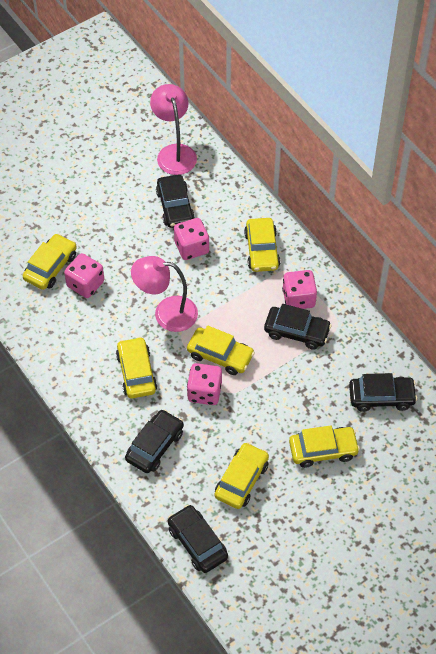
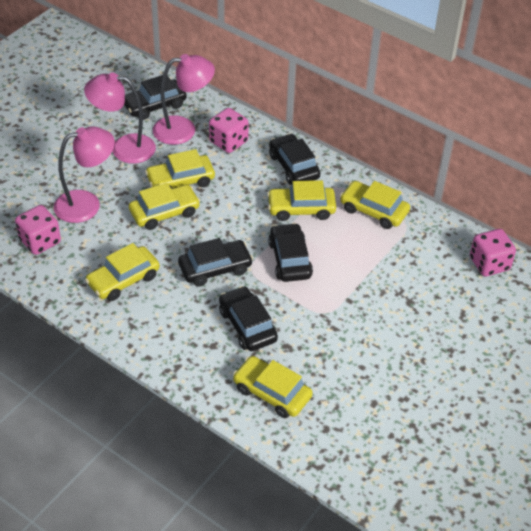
pink dice: 4 -> 3
pink lamp: 2 -> 3

